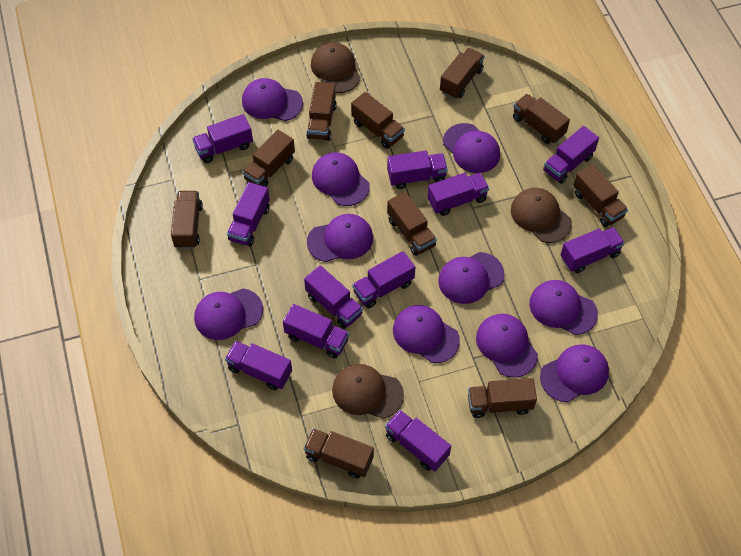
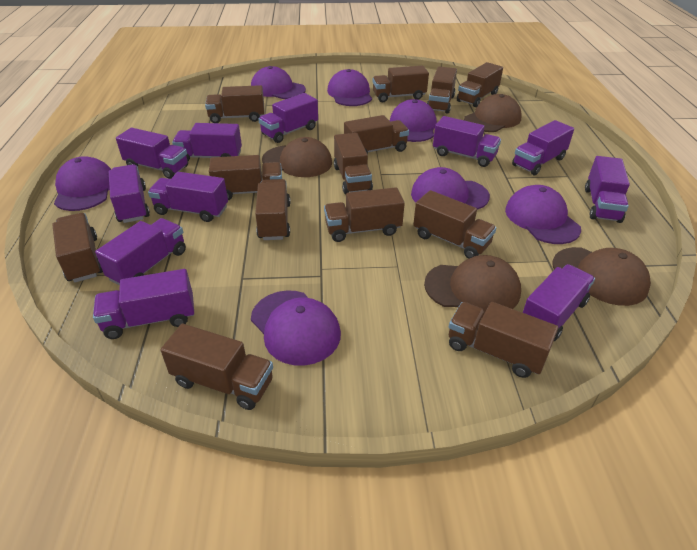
brown cap: 3 -> 4
brown truck: 10 -> 13
purple cap: 10 -> 7

